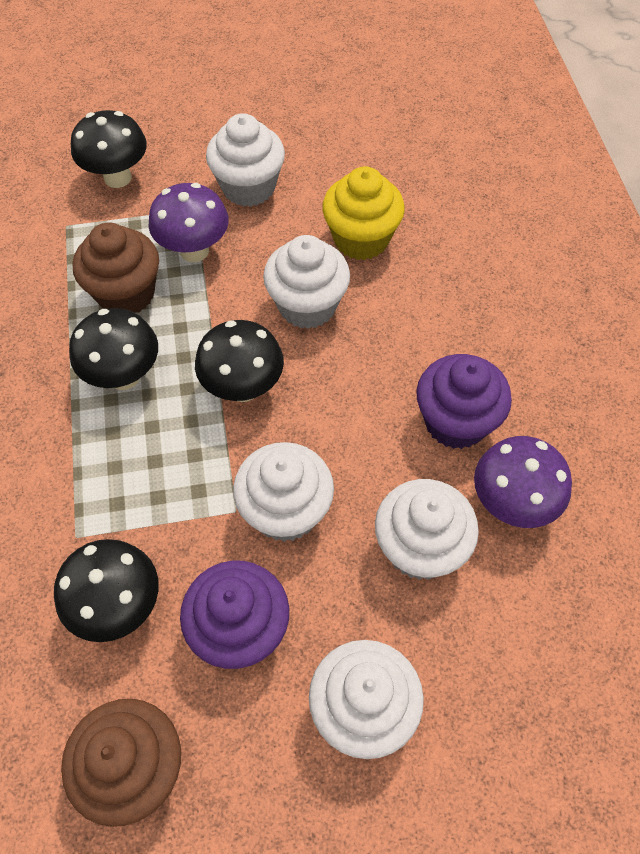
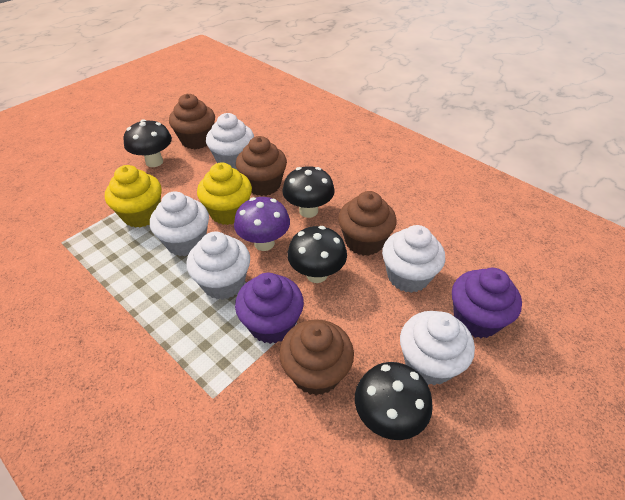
brown cupcake: 2 -> 4
purple mushroom: 2 -> 1
yellow cupcake: 1 -> 2

